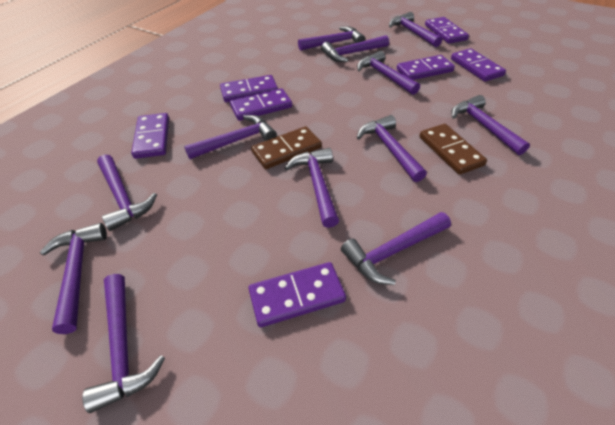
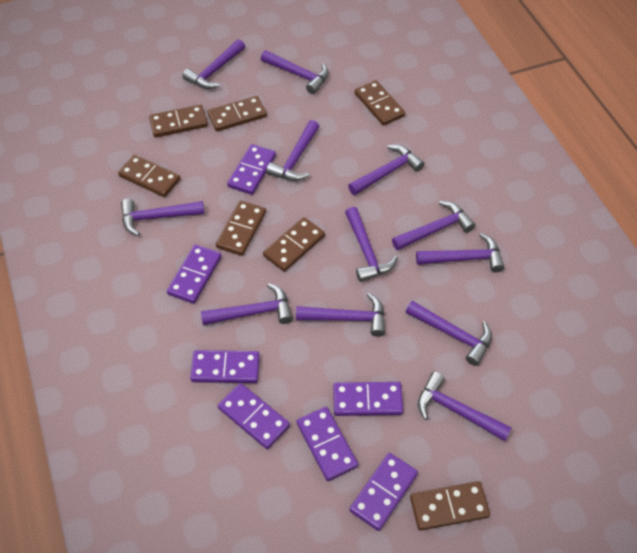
brown domino: 2 -> 7

